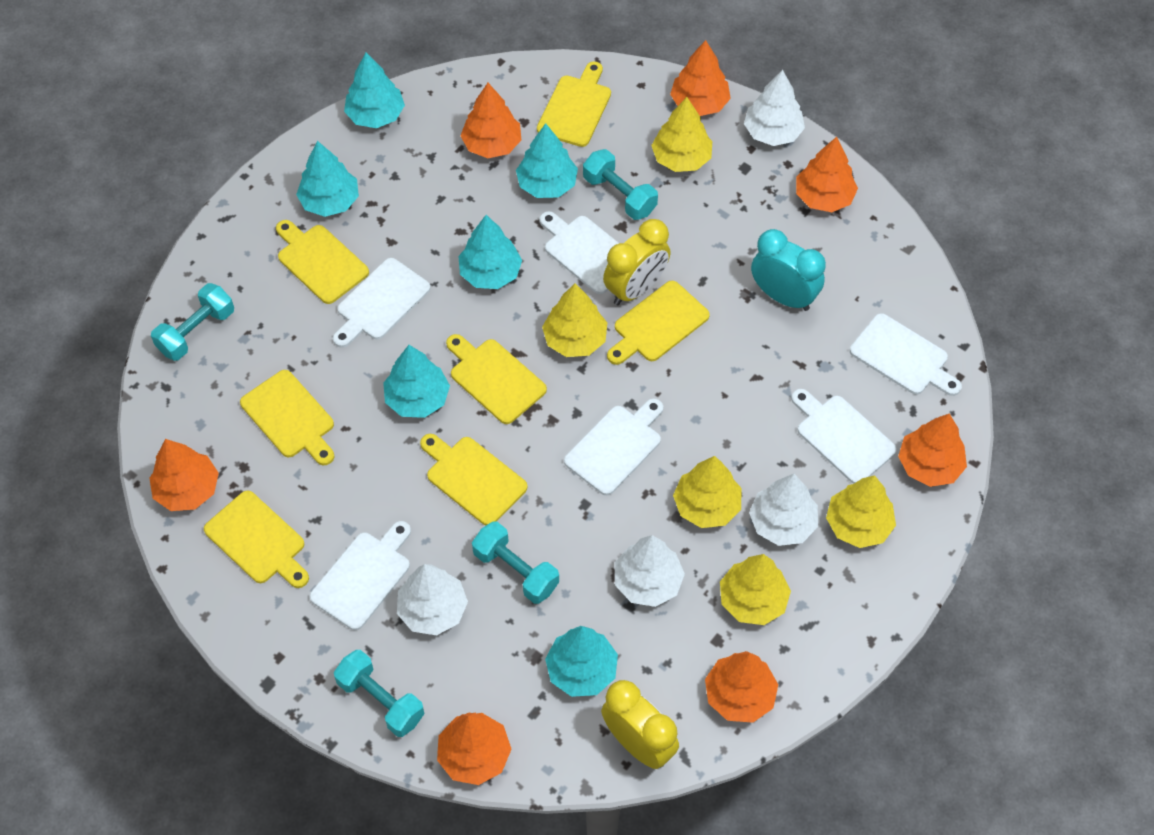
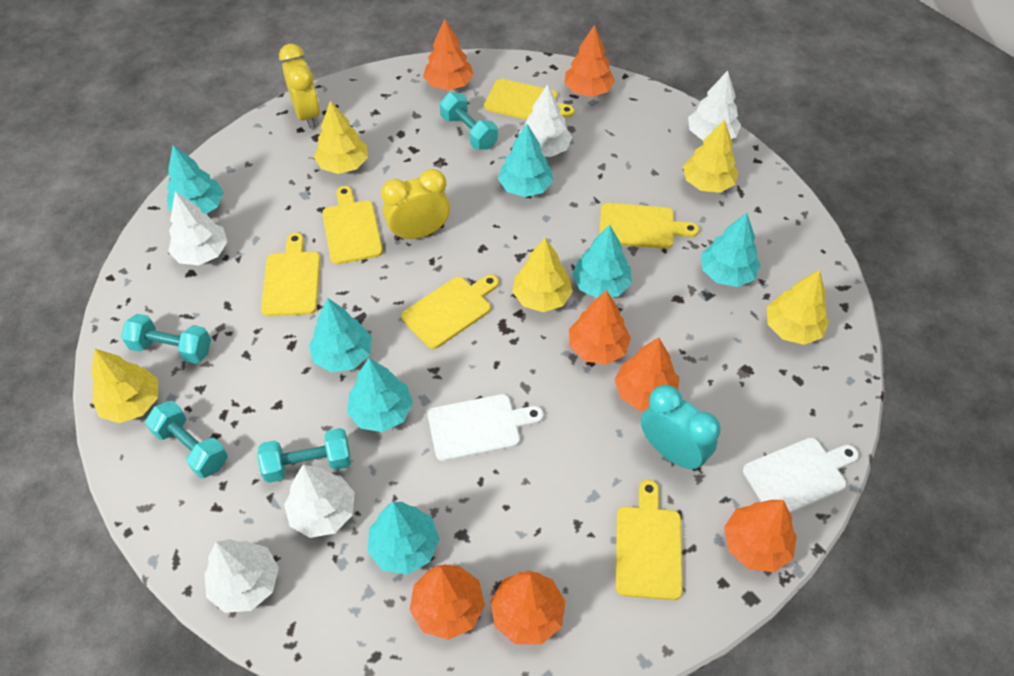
turquoise tree: 6 -> 7
white cutting board: 6 -> 2
white tree: 4 -> 5
yellow cutting board: 7 -> 6

